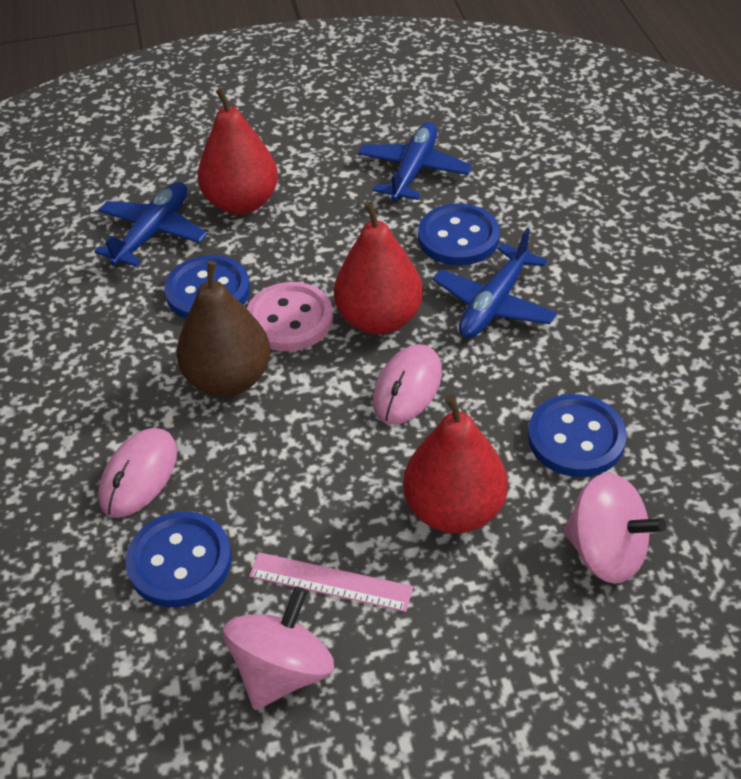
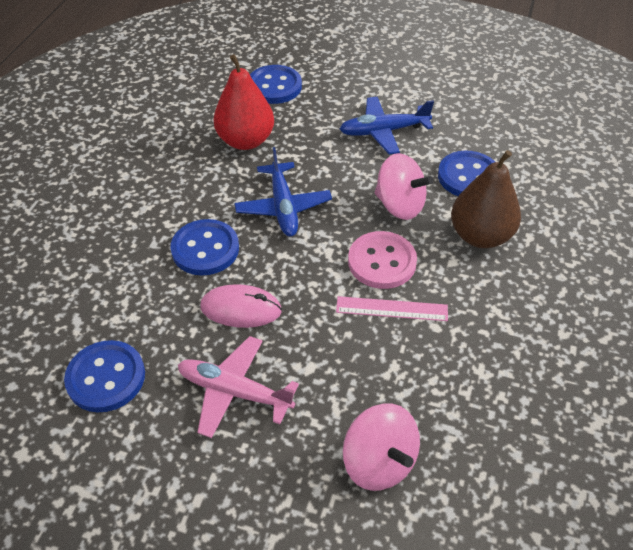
blue plane: 3 -> 2
pink mouse: 2 -> 1
pink plane: 0 -> 1
red pear: 3 -> 1

